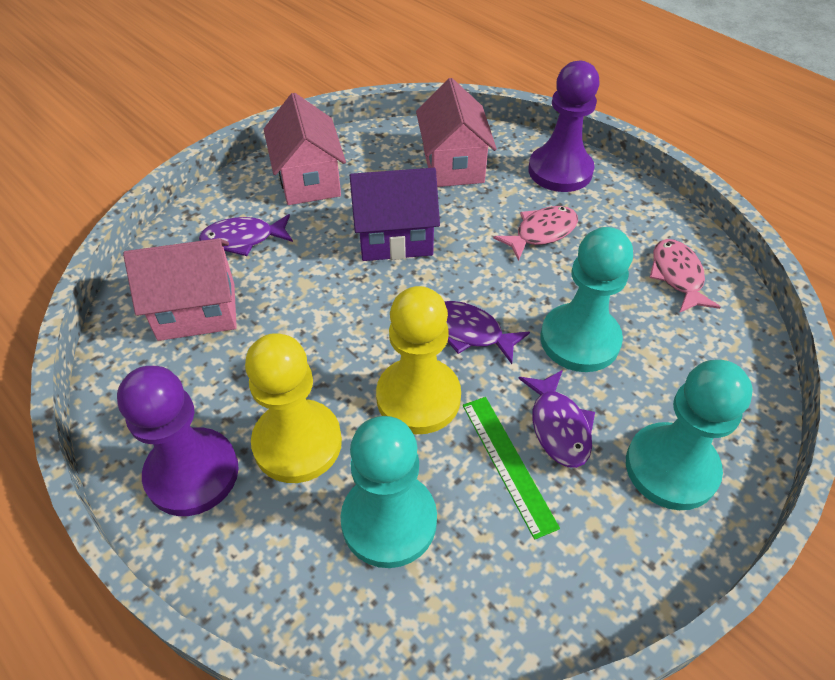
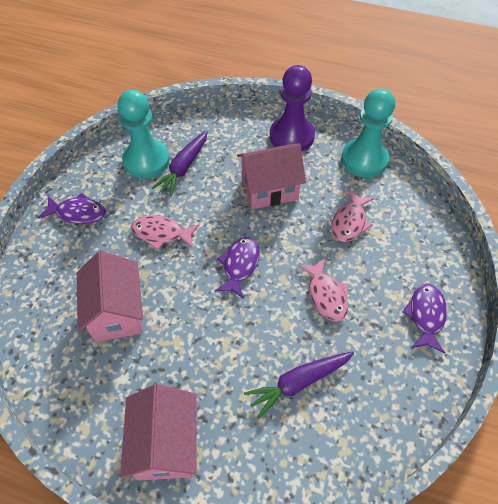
green ruler: 1 -> 0
pink fish: 2 -> 3
purple carrot: 0 -> 2
purple house: 1 -> 0
purple pawn: 2 -> 1
turquoise pawn: 3 -> 2
yellow pawn: 2 -> 0

